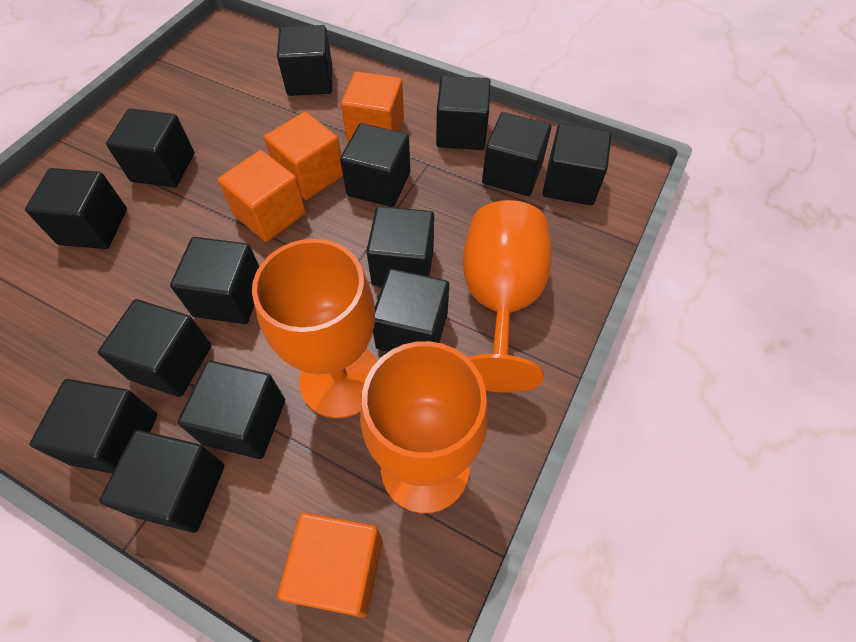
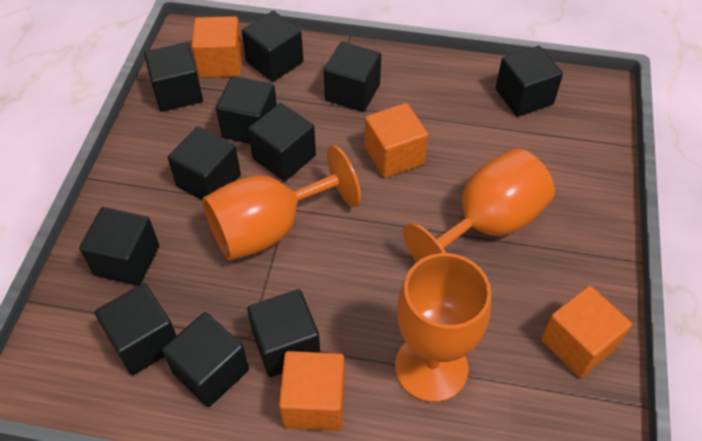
black cube: 14 -> 11

